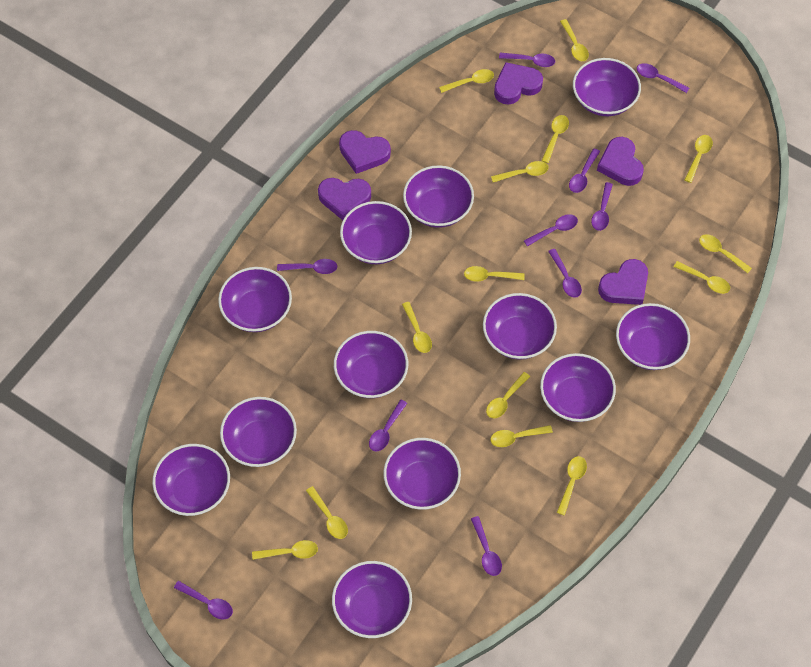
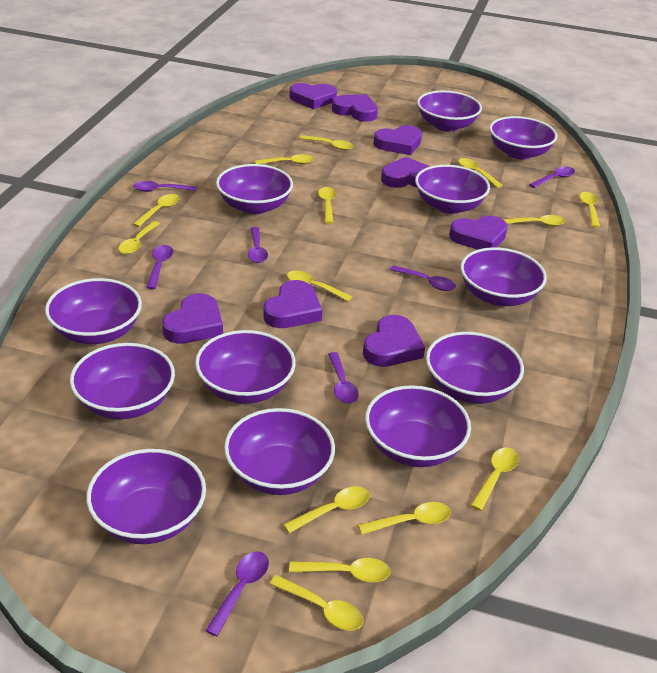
purple heart: 5 -> 8
purple spoon: 10 -> 7

